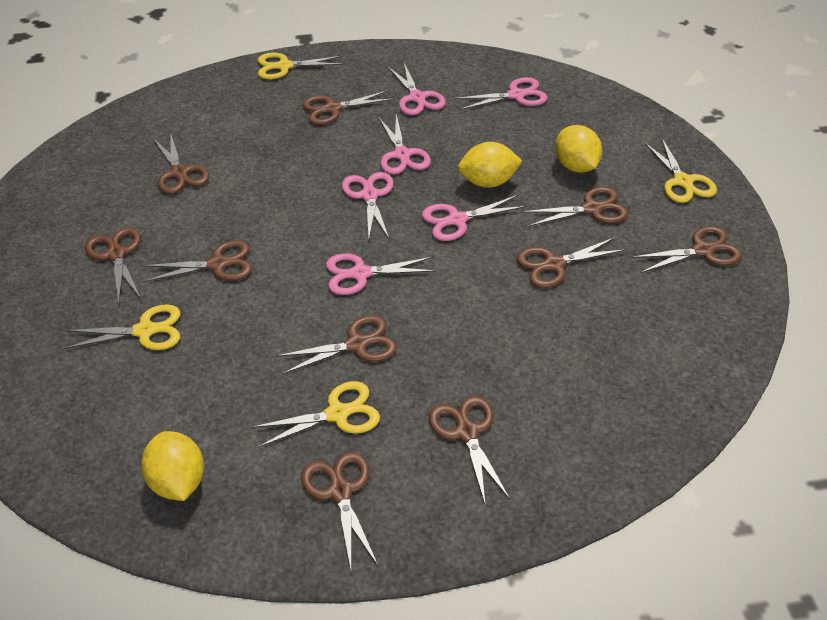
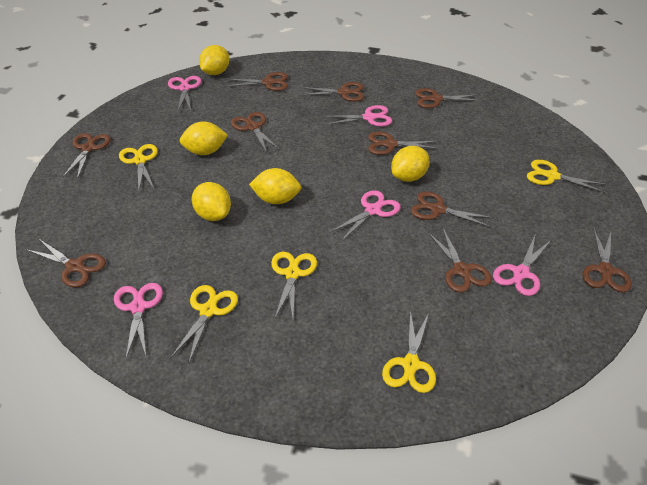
pink scissors: 6 -> 5
yellow lemon: 3 -> 5
yellow scissors: 4 -> 5

